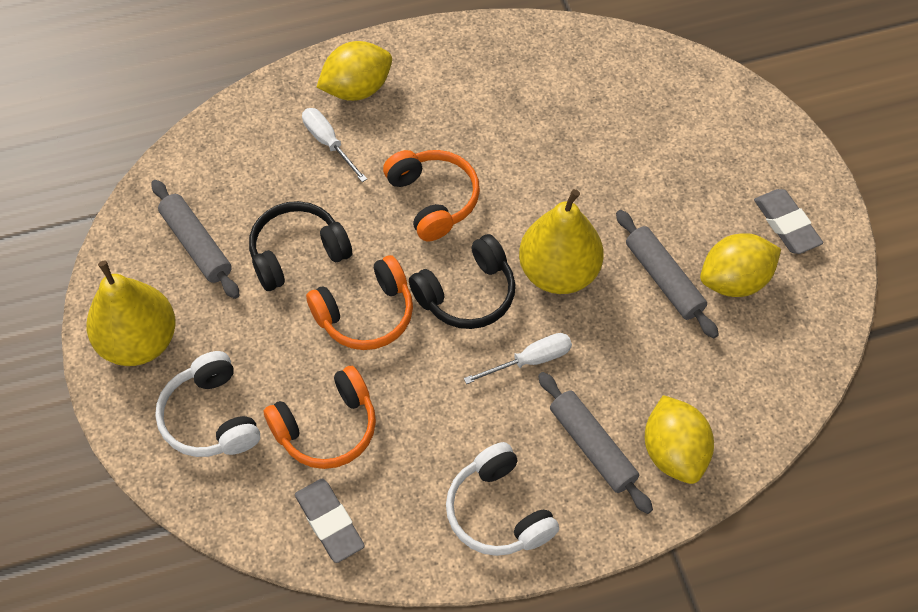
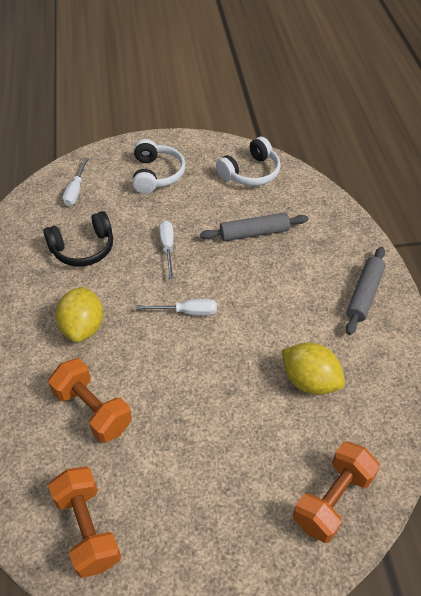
black headphones: 2 -> 1
grey eraser: 2 -> 0
grey rolling pin: 3 -> 2
orange dumbbell: 0 -> 3
orange headphones: 3 -> 0
white screwdriver: 2 -> 3
yellow lemon: 3 -> 2
yellow pear: 2 -> 0

